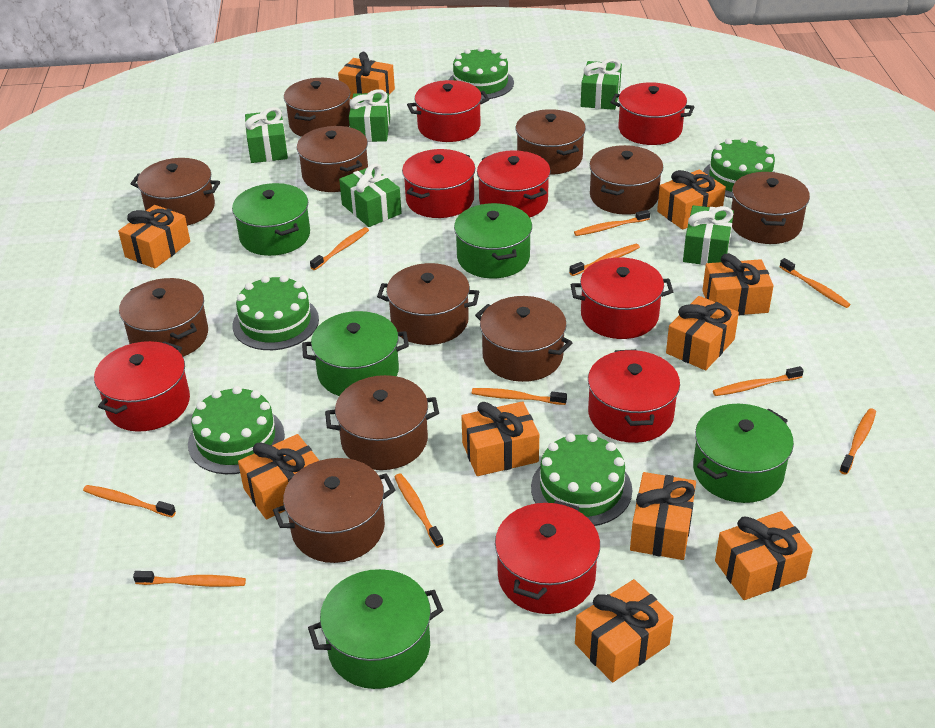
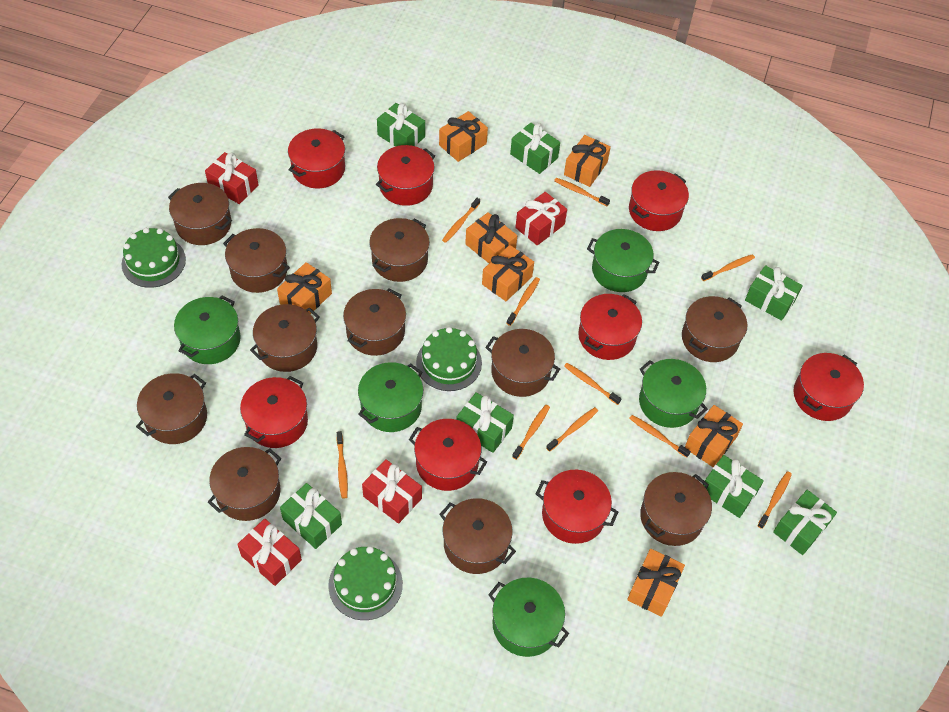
green cake: 5 -> 3
green gift: 5 -> 7
orange gift: 10 -> 7
red gift: 0 -> 4

